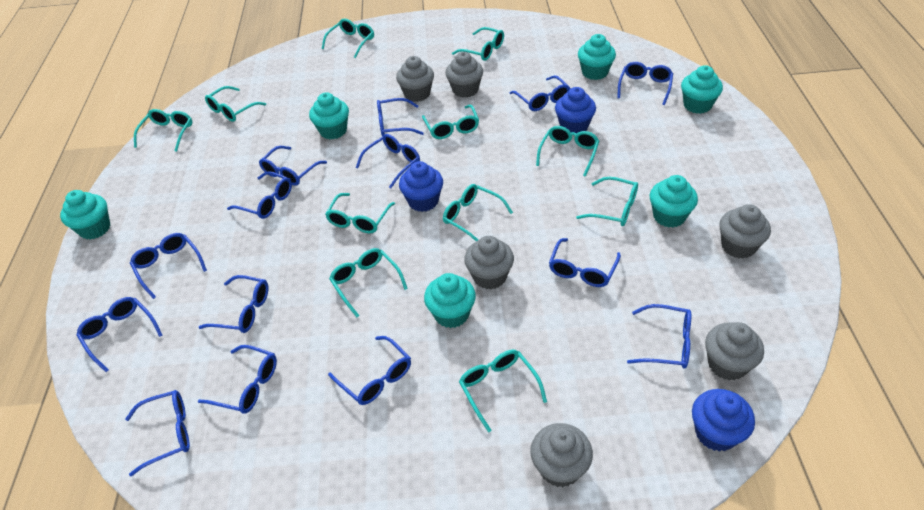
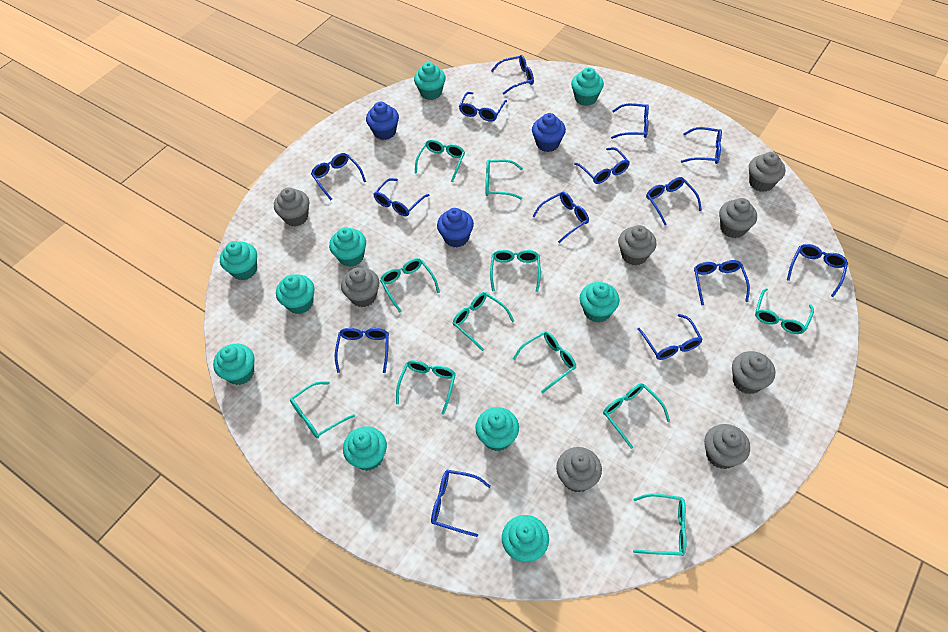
grey cupcake: 6 -> 8
turquoise cupcake: 6 -> 10

